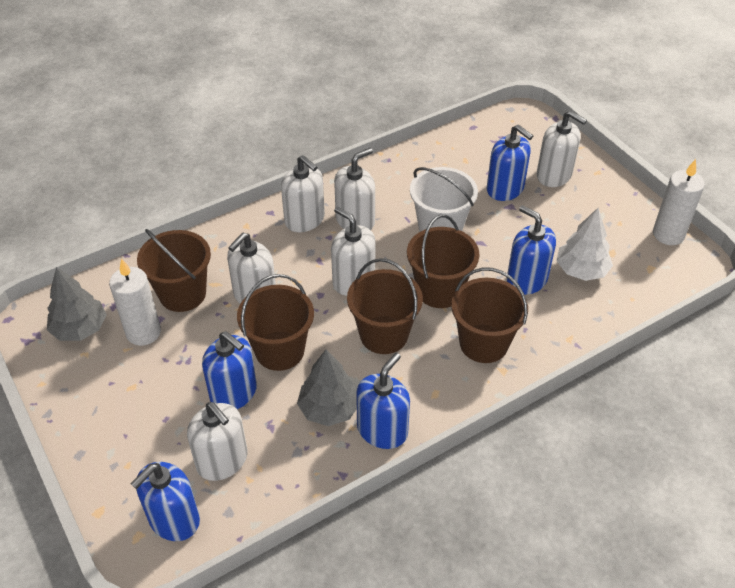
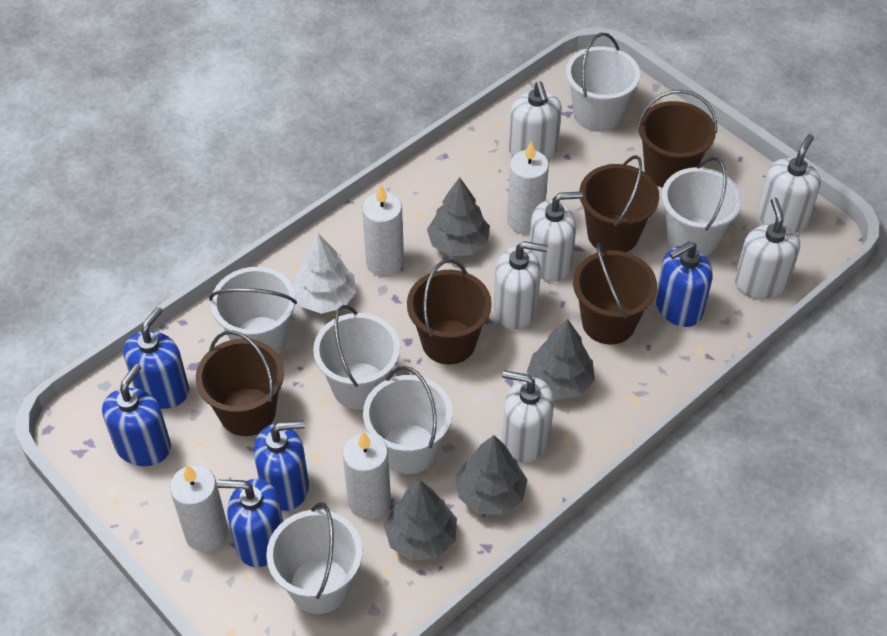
grey tree: 2 -> 4
white bucket: 1 -> 6
white candle: 2 -> 4

